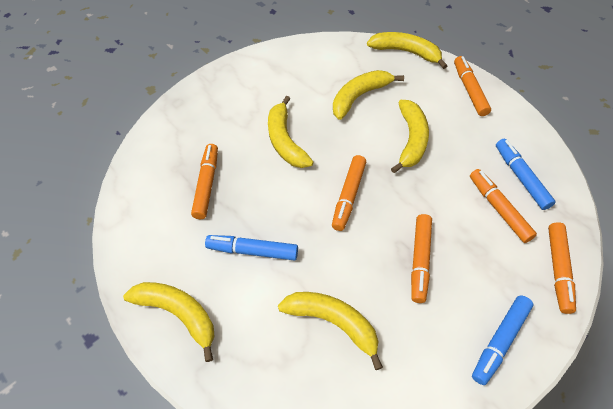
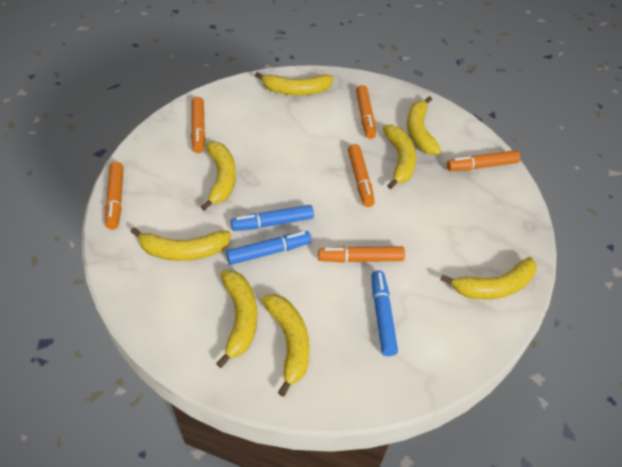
yellow banana: 6 -> 8

